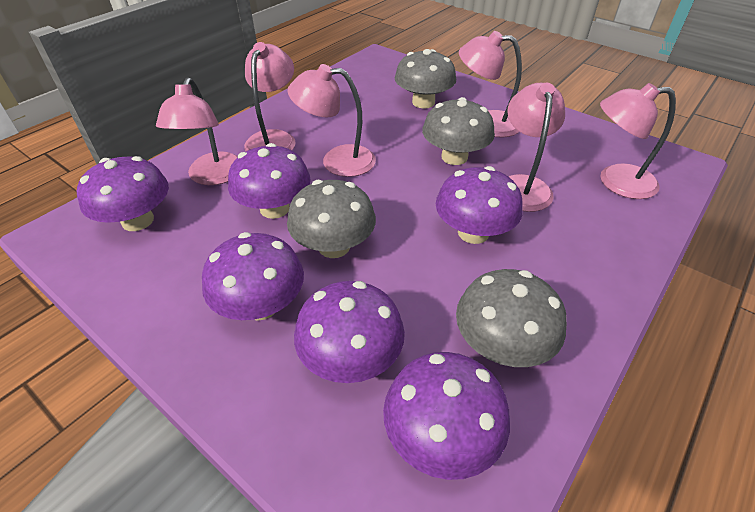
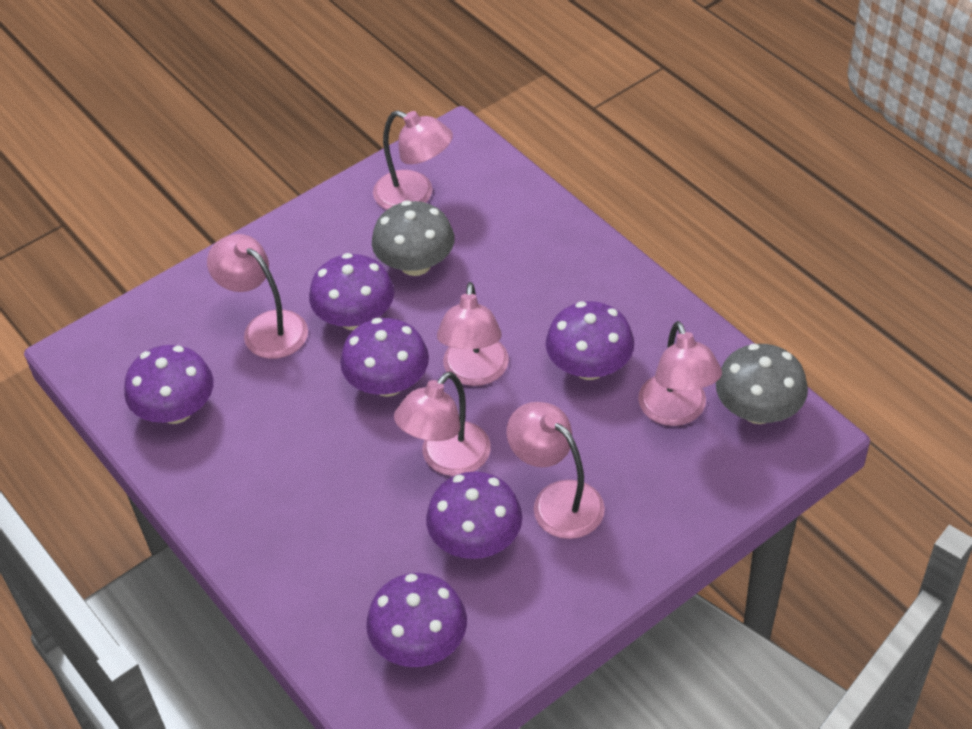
grey mushroom: 4 -> 2

